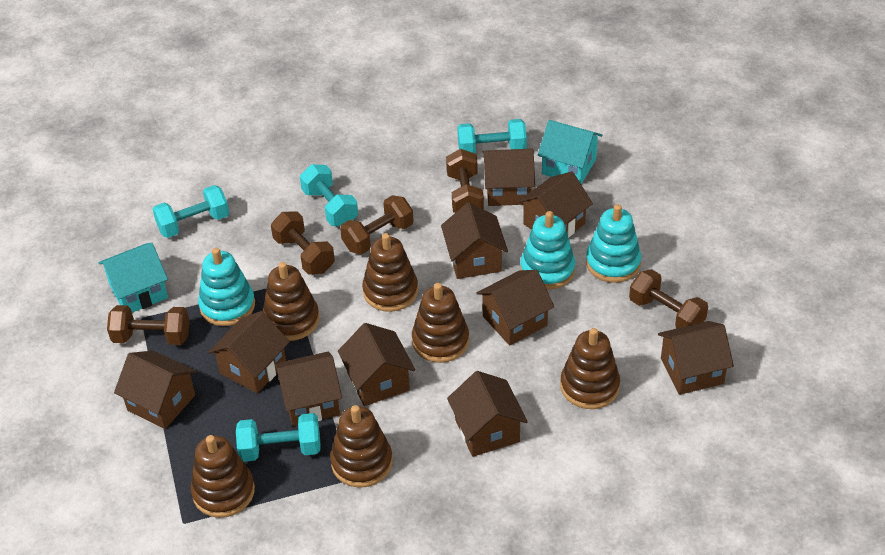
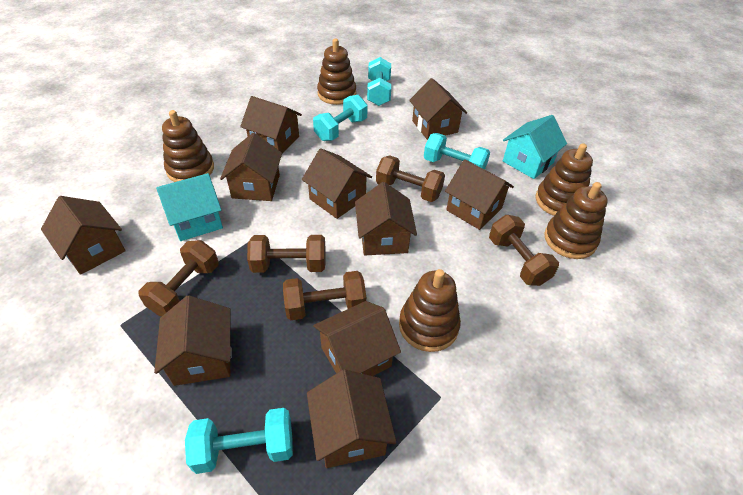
brown stacking toy: 6 -> 5
turquoise stacking toy: 3 -> 0

